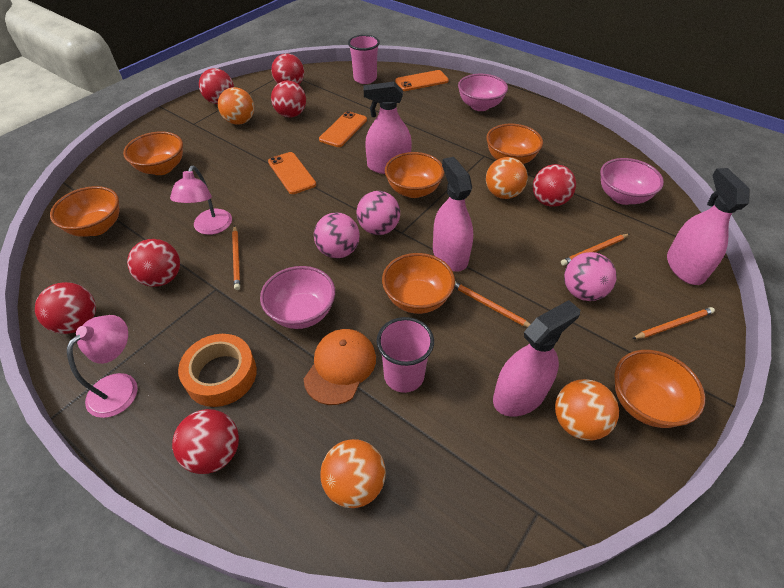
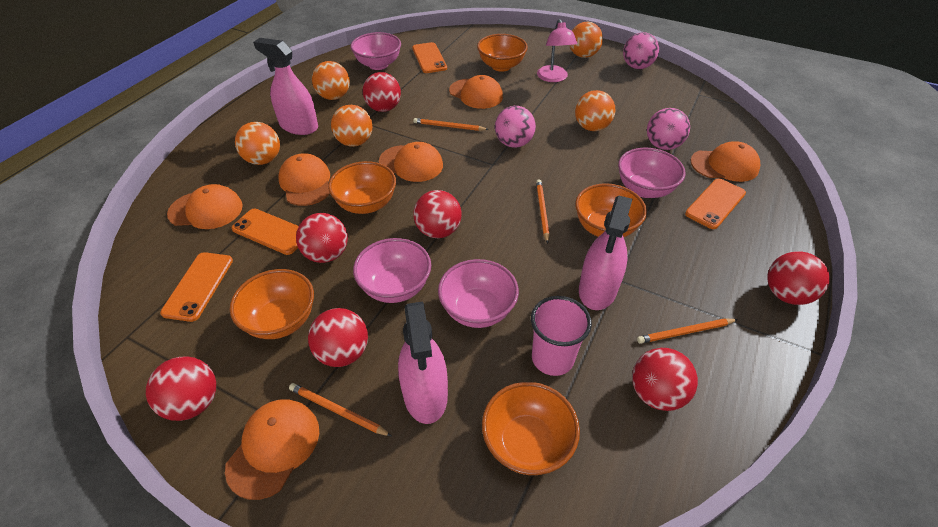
orange ball: 4 -> 5
orange bowl: 6 -> 5
orange cap: 1 -> 6
orange phone: 3 -> 4
orange tape: 1 -> 0
pink bowl: 3 -> 4
pink cup: 2 -> 1
pink lamp: 2 -> 1
pink spray bottle: 4 -> 3

